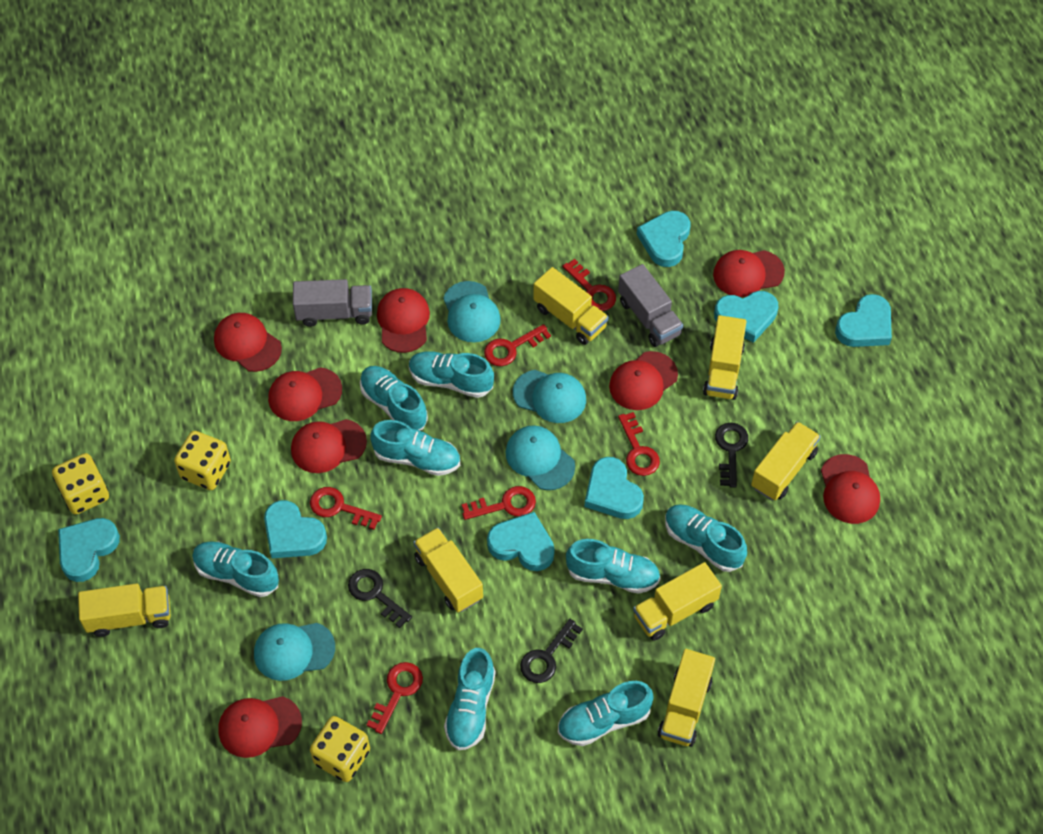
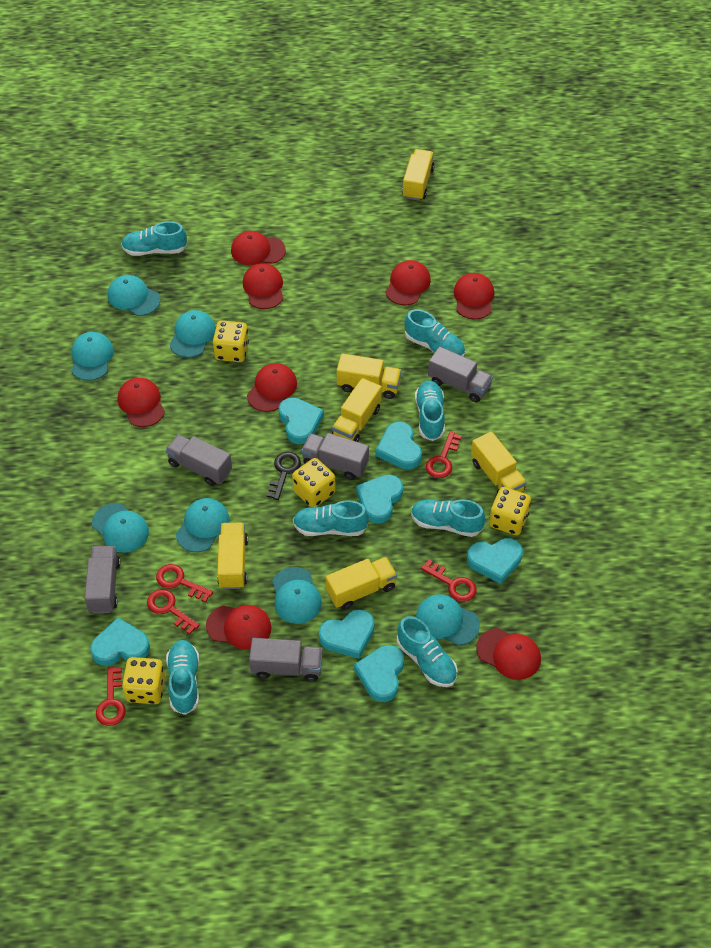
black key: 3 -> 1
grey truck: 2 -> 5
red key: 6 -> 5
turquoise cap: 4 -> 7
turquoise shoe: 8 -> 7
yellow dice: 3 -> 4
yellow truck: 7 -> 6

